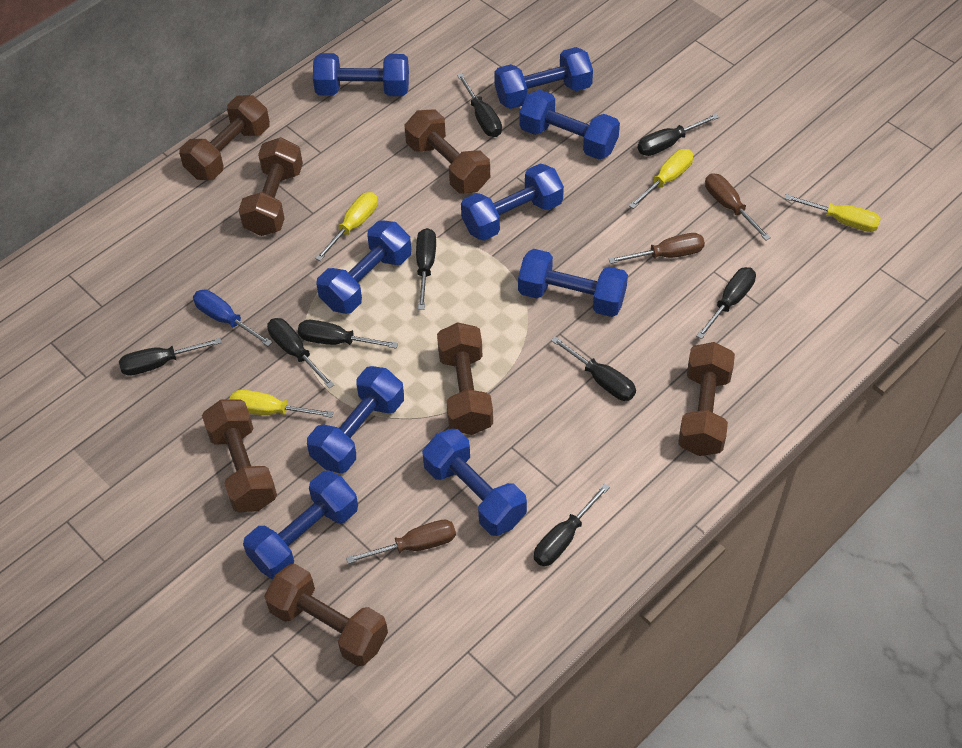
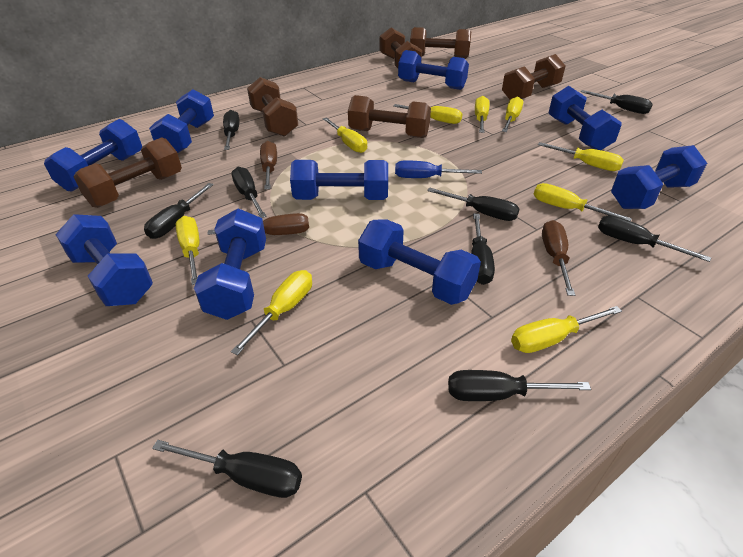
brown dumbbell: 7 -> 6
yellow screwdriver: 4 -> 9

